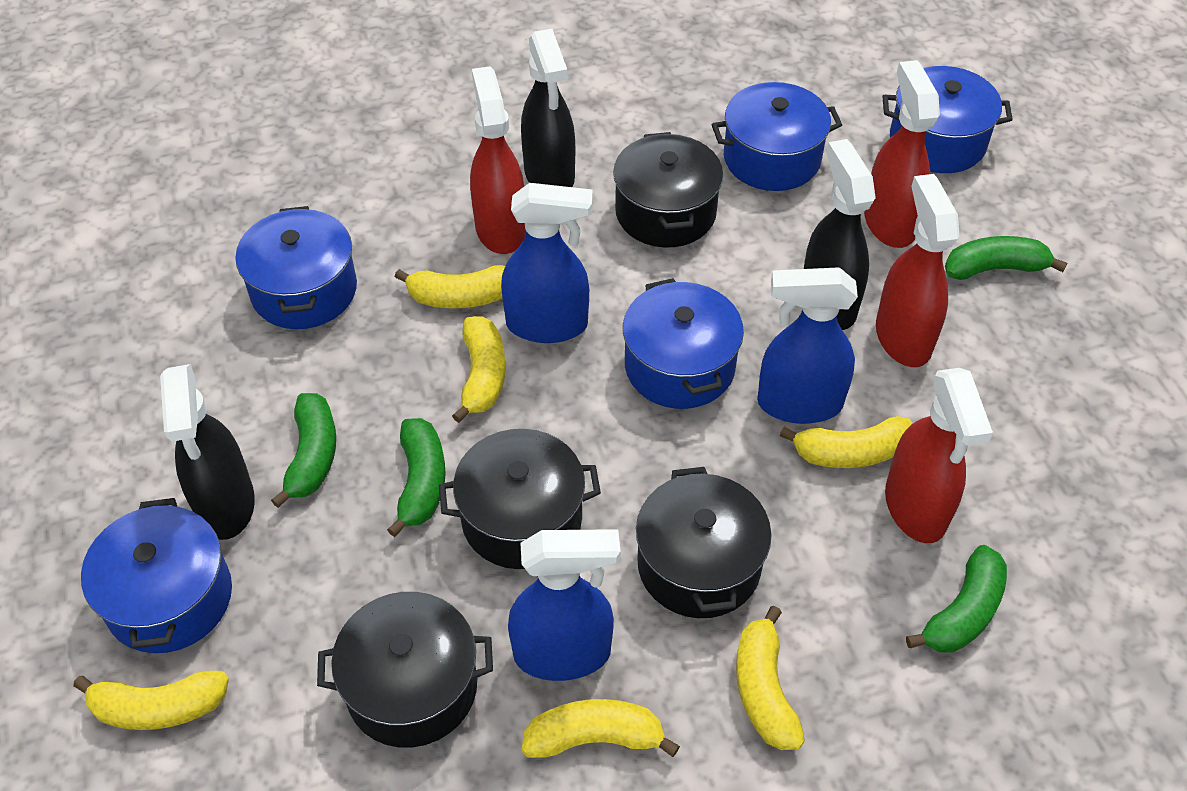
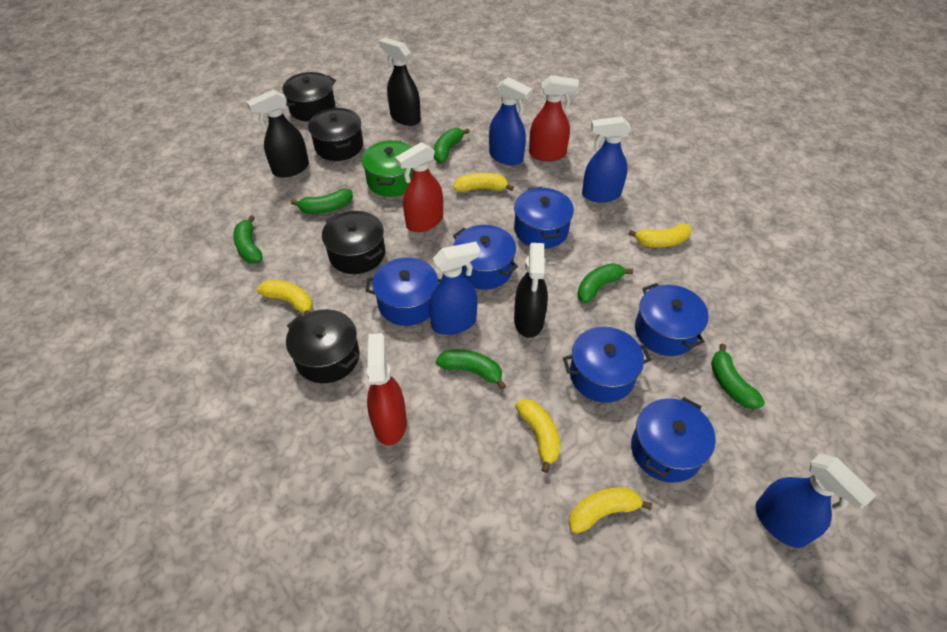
blue pot: 5 -> 6
blue spray bottle: 3 -> 4
green banana: 4 -> 6
green pot: 0 -> 1
red spray bottle: 4 -> 3
yellow banana: 6 -> 5

